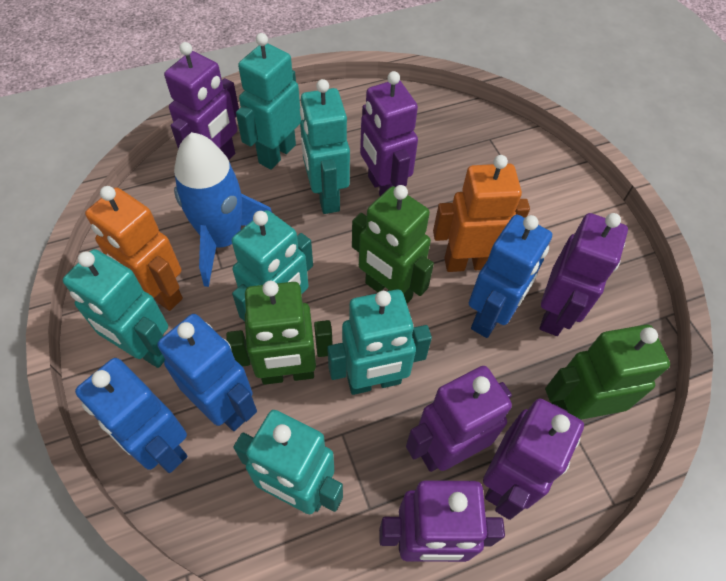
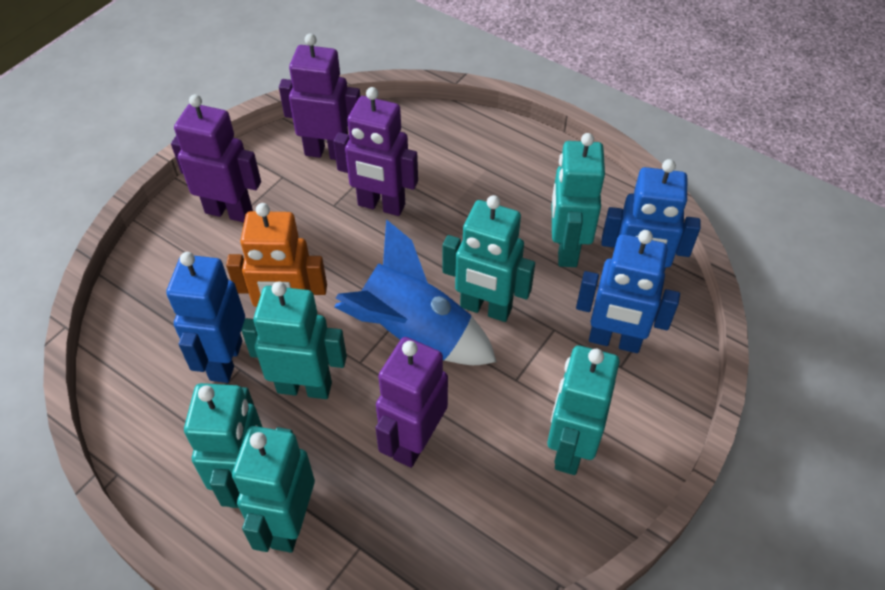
green robot: 3 -> 0
orange robot: 2 -> 1
purple robot: 6 -> 4

